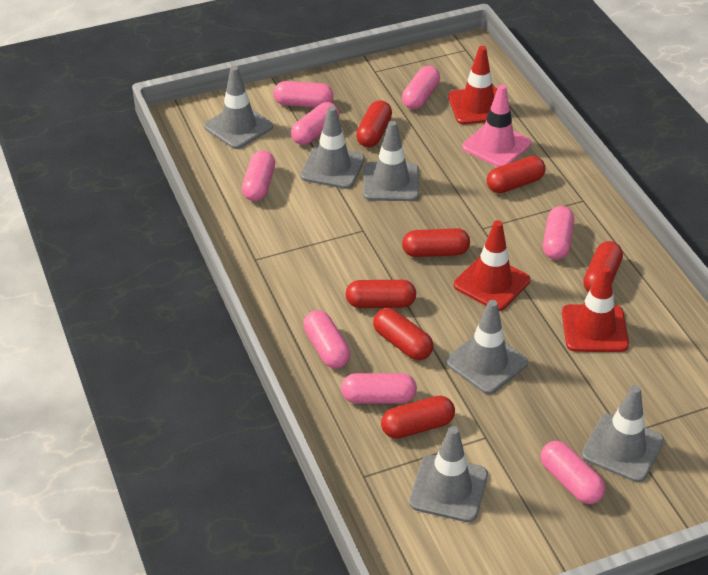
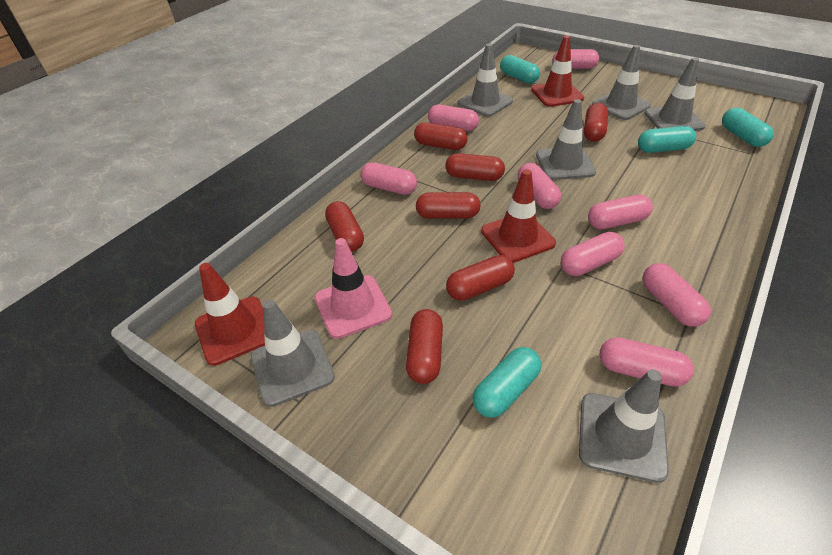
turquoise capsule: 0 -> 4

